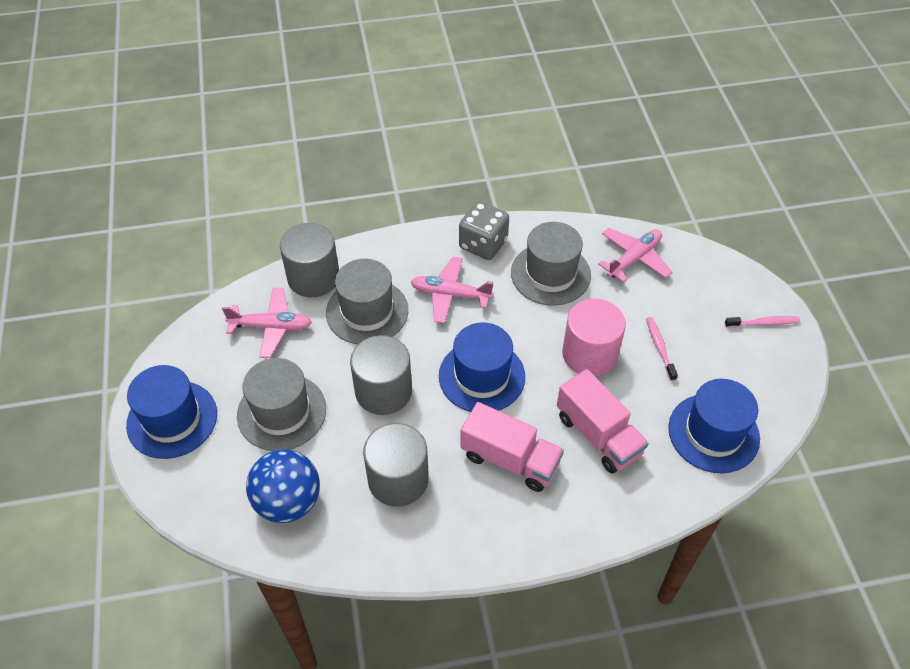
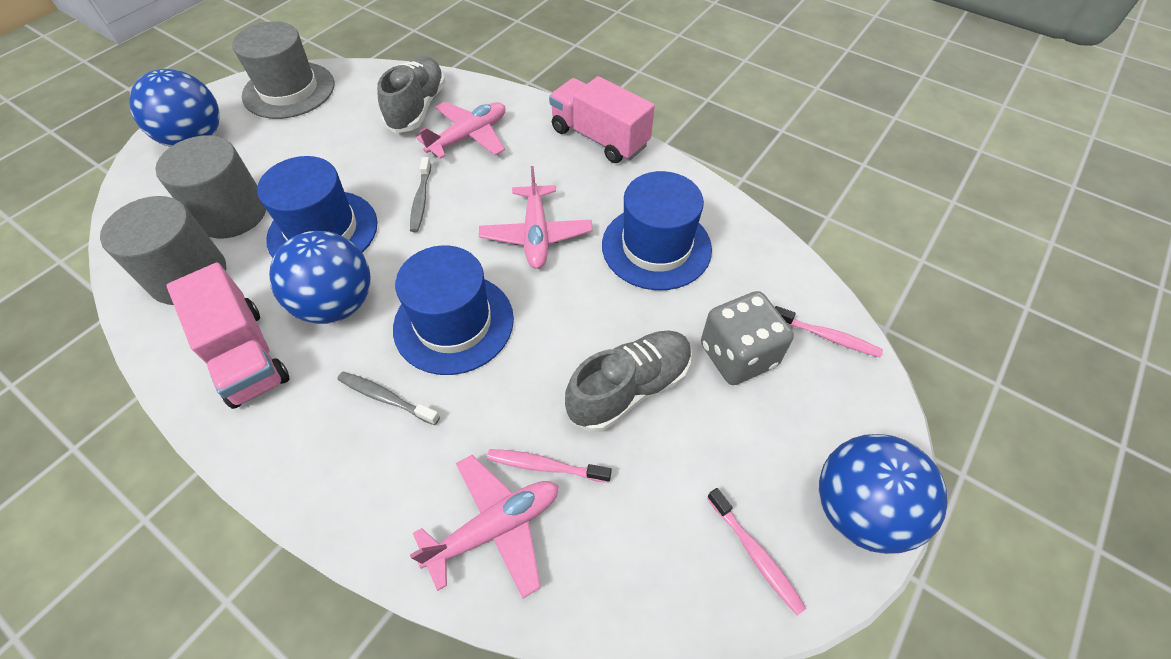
blue ball: 1 -> 3
grey cylinder: 3 -> 2
grey hat: 3 -> 1
grey shoe: 0 -> 2
grey toothbrush: 0 -> 2
pink cylinder: 1 -> 0
pink toothbrush: 2 -> 3

